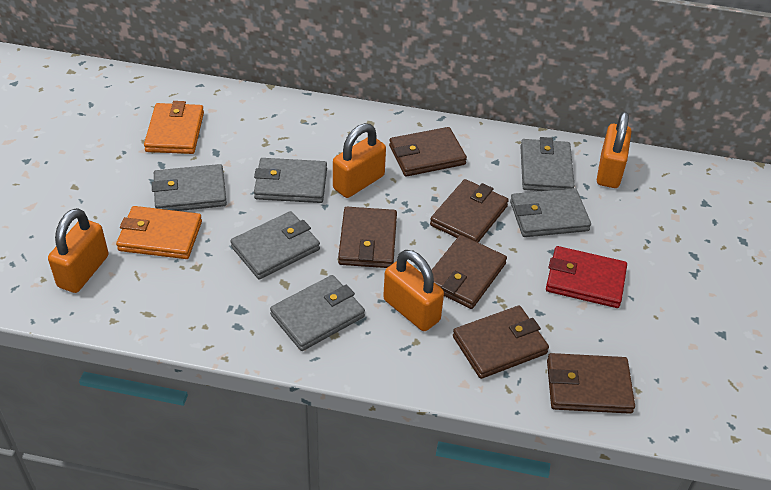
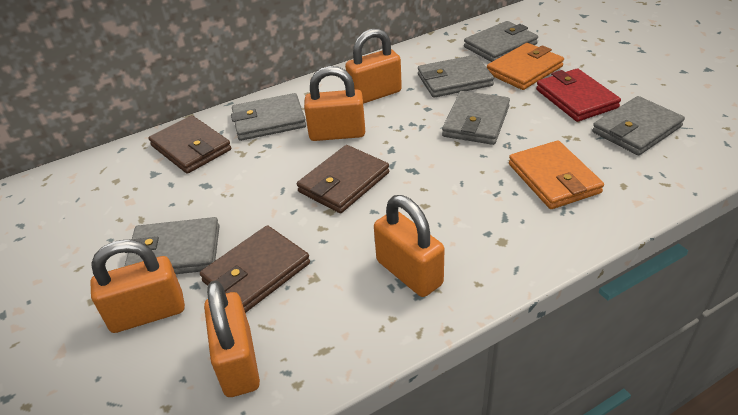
brown wallet: 6 -> 3
orange padlock: 4 -> 5

